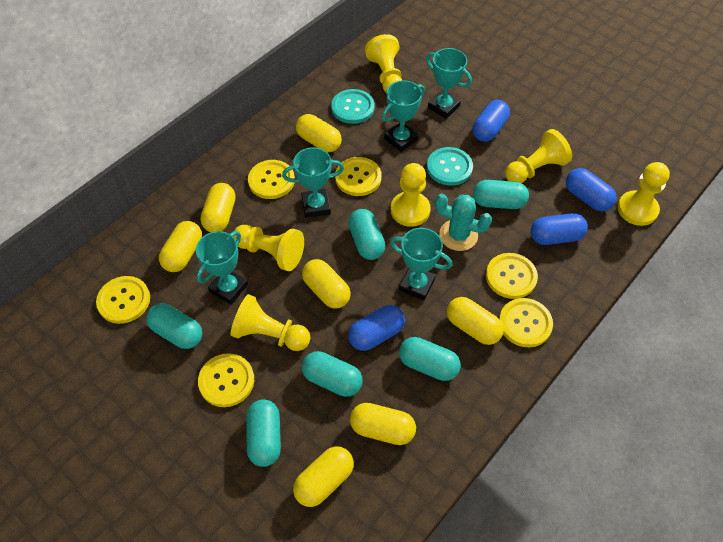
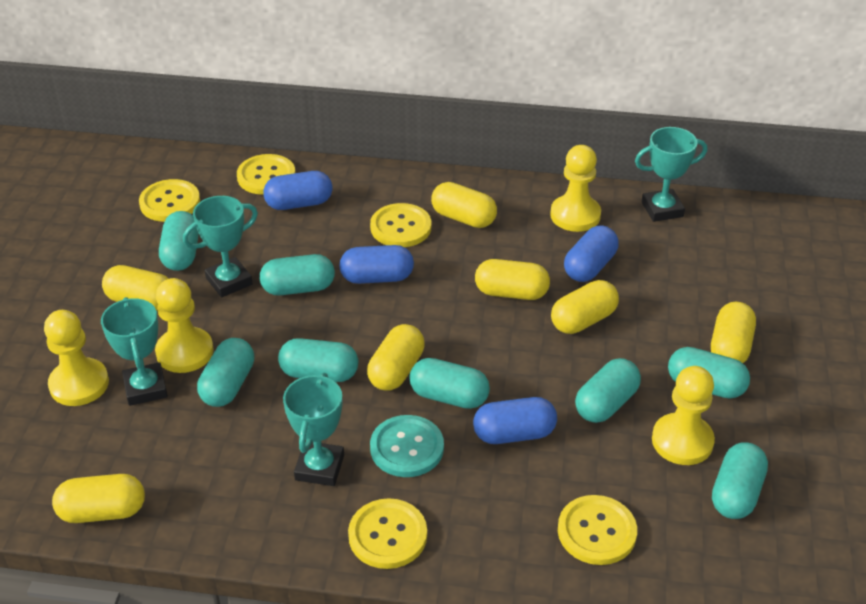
turquoise button: 2 -> 1
turquoise cactus: 1 -> 0
turquoise capsule: 6 -> 8
turquoise trophy: 5 -> 4
yellow button: 6 -> 5
yellow pawn: 6 -> 4

